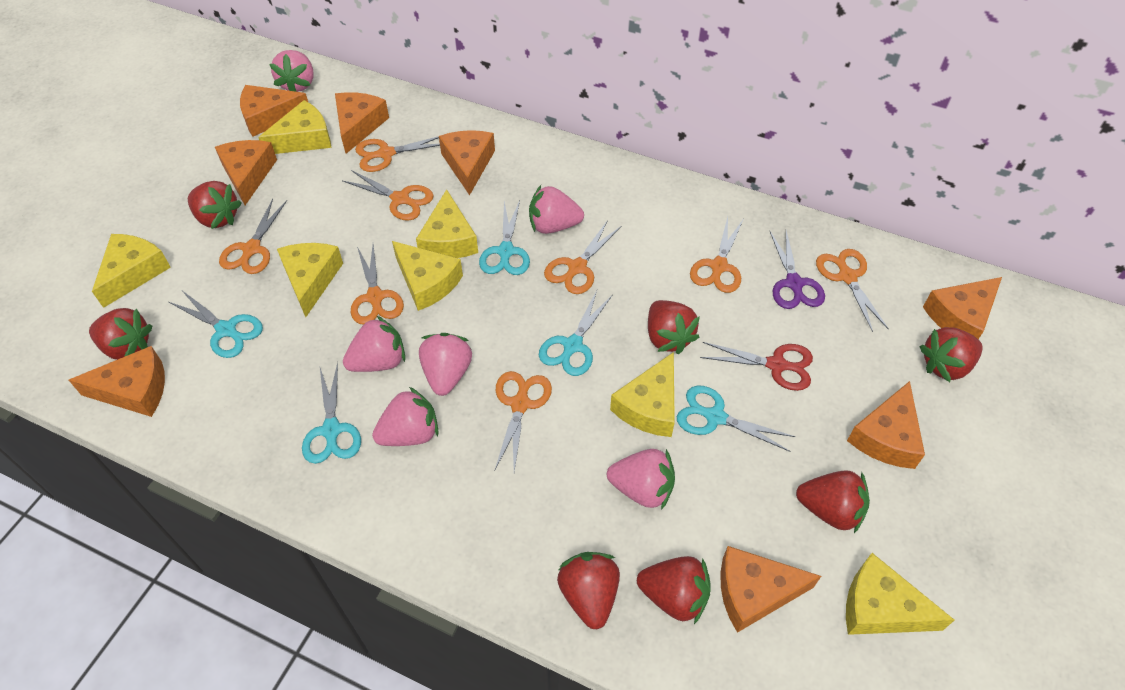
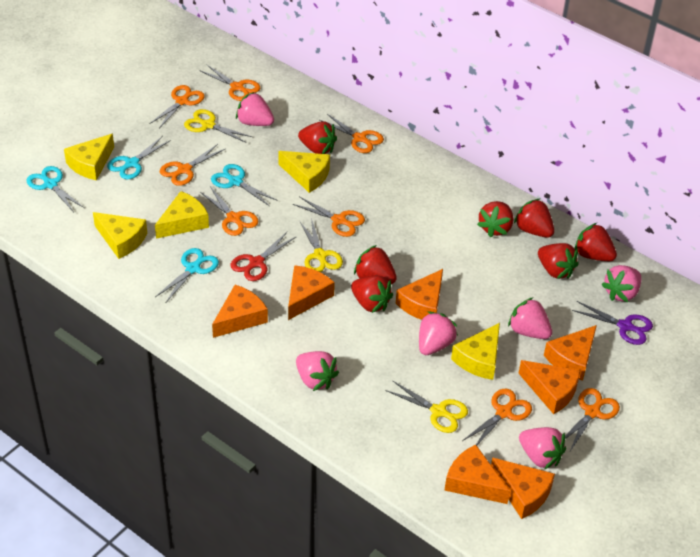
orange cheese: 8 -> 7
turquoise scissors: 5 -> 4
yellow cheese: 7 -> 5
yellow scissors: 0 -> 3

